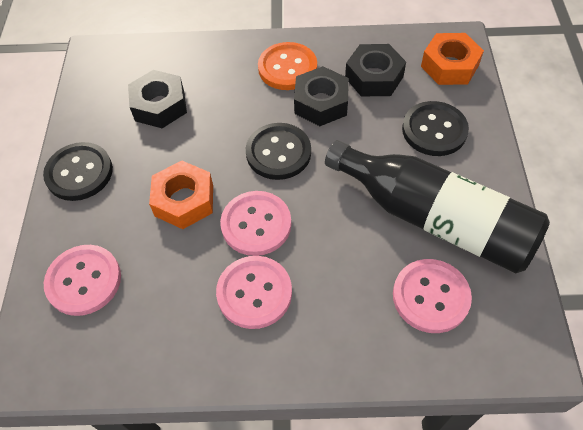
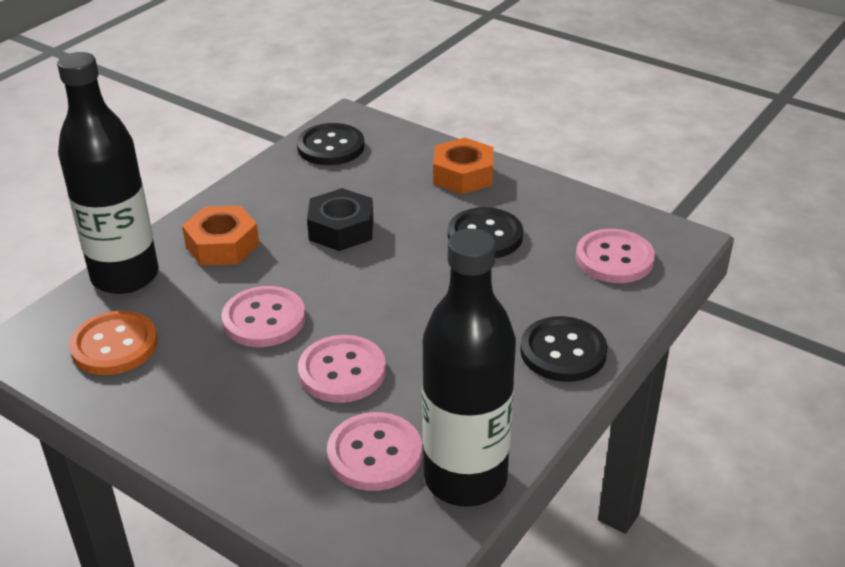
black bottle: 1 -> 2
black nut: 3 -> 1

